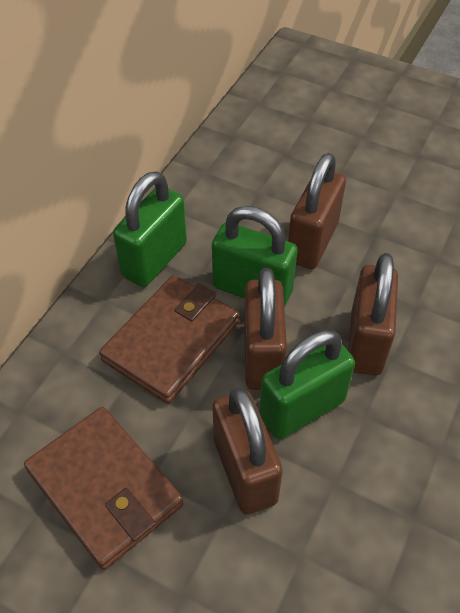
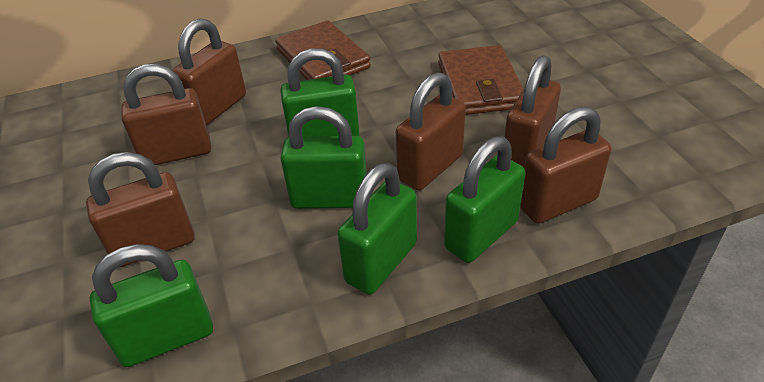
brown padlock: 4 -> 6
green padlock: 3 -> 5

